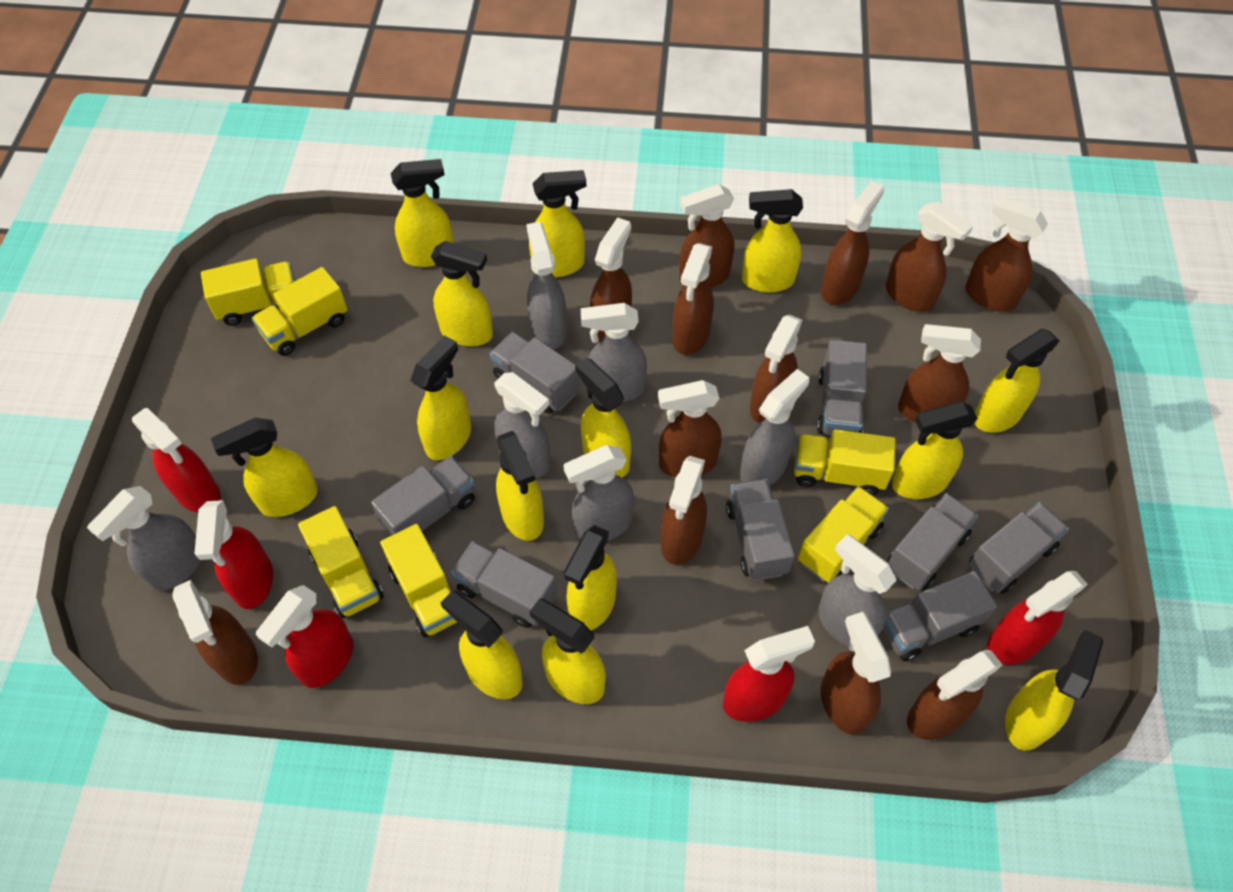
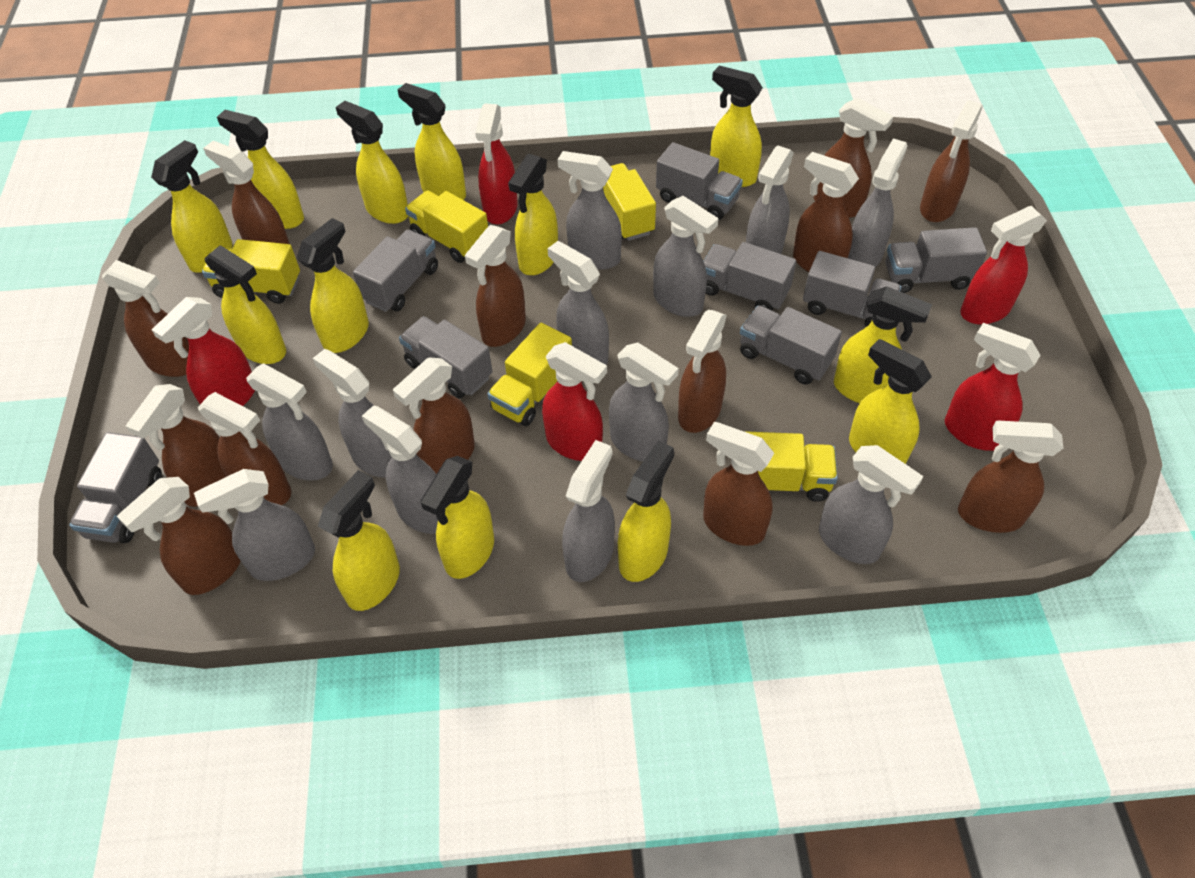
grey spray bottle: 7 -> 12
yellow spray bottle: 14 -> 13
yellow truck: 6 -> 5

